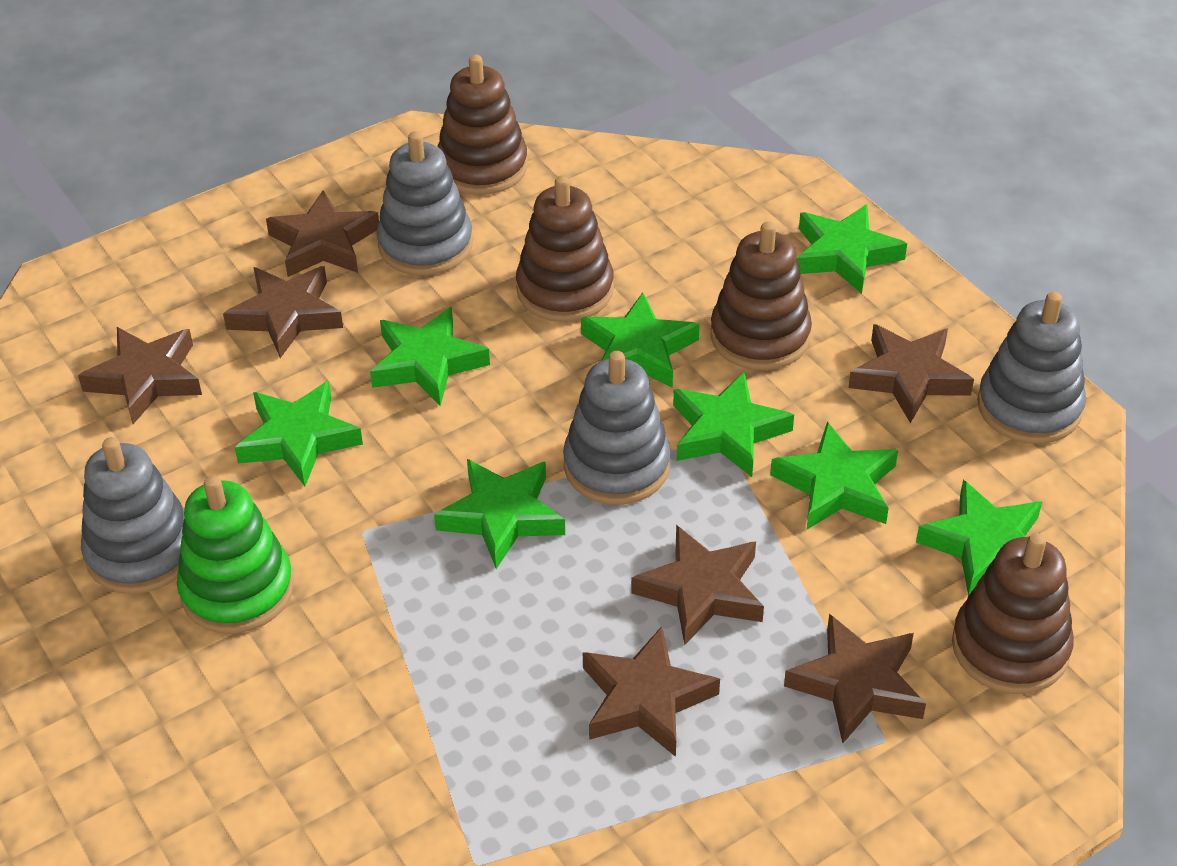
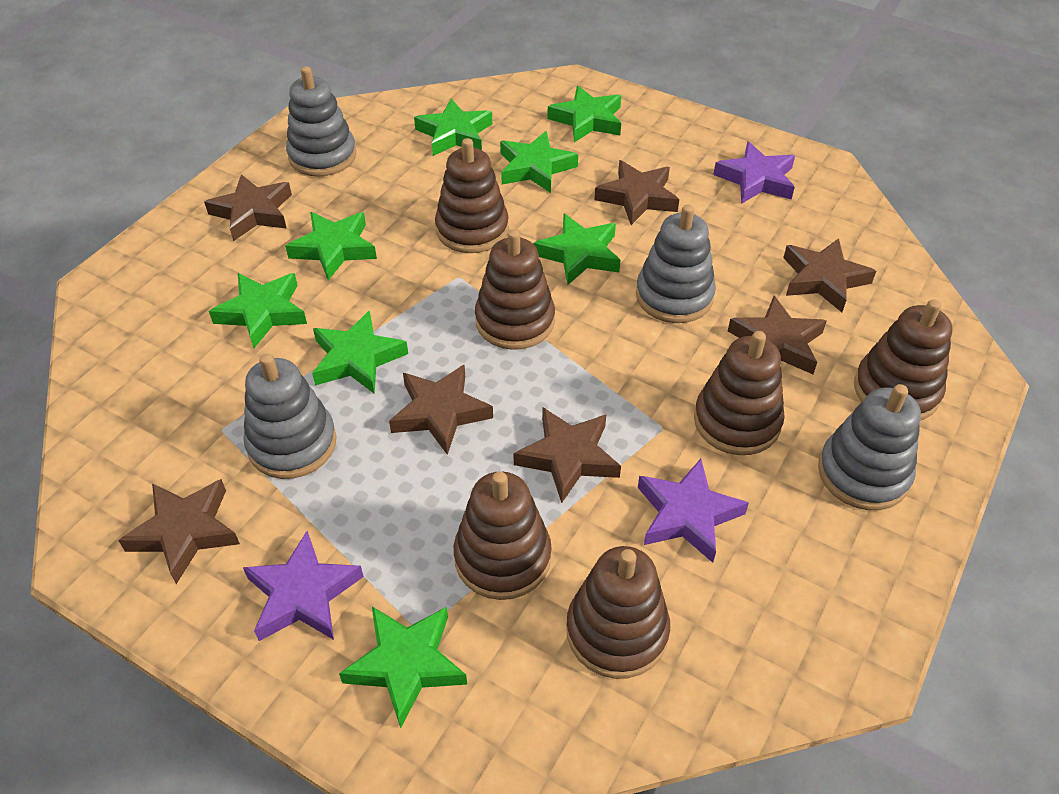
brown stacking toy: 4 -> 6
green stacking toy: 1 -> 0
purple star: 0 -> 3

